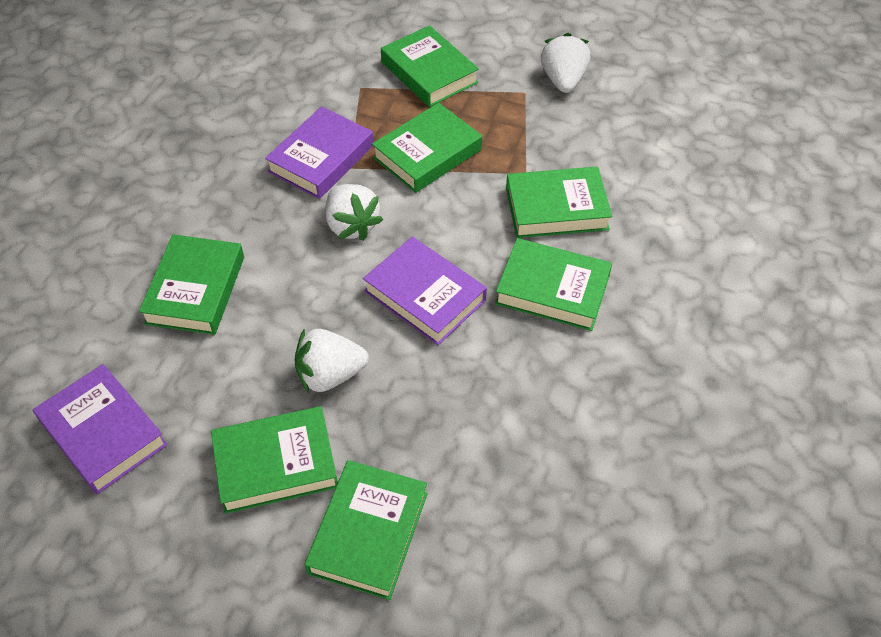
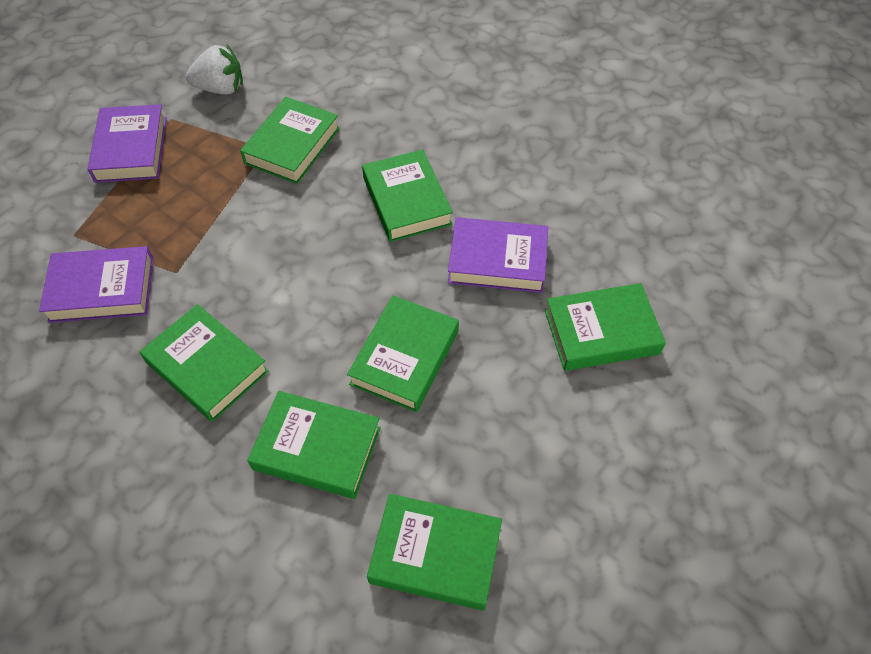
white strawberry: 3 -> 1

